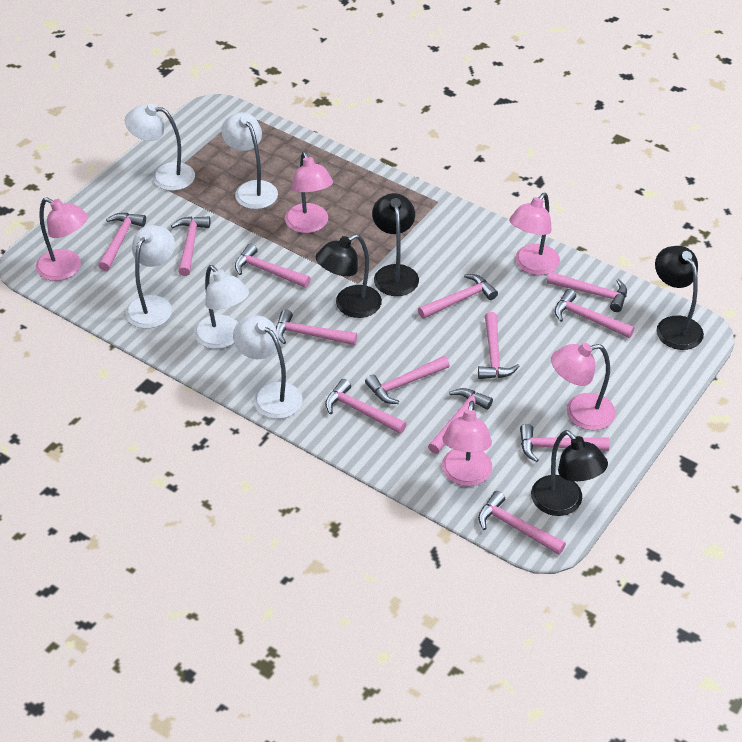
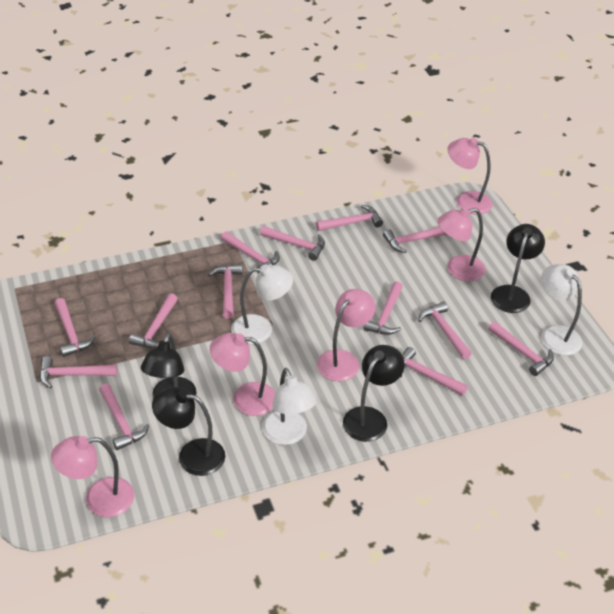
white lamp: 5 -> 3

